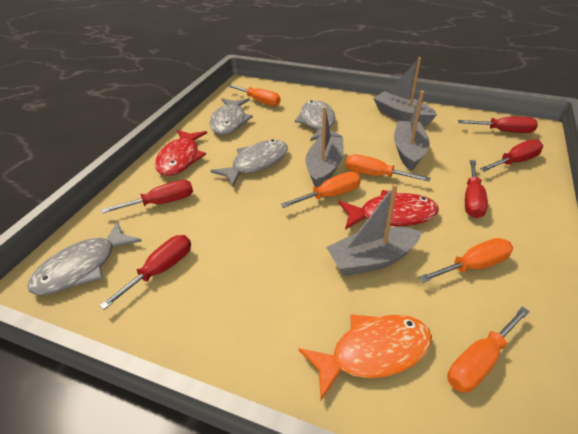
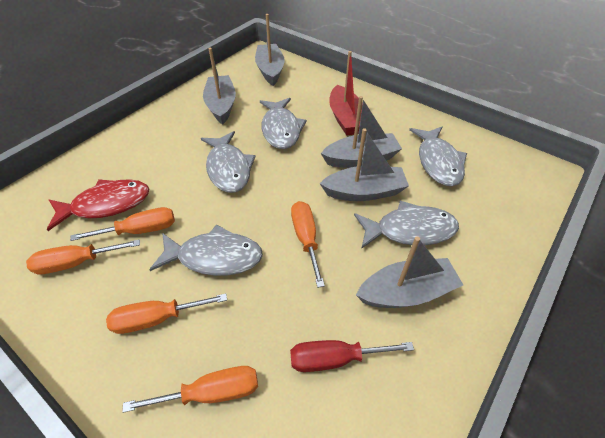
grey boat: 4 -> 5
grey fish: 4 -> 5
orange fish: 1 -> 0
red boat: 0 -> 1
red fish: 2 -> 1
red screwdriver: 5 -> 1

